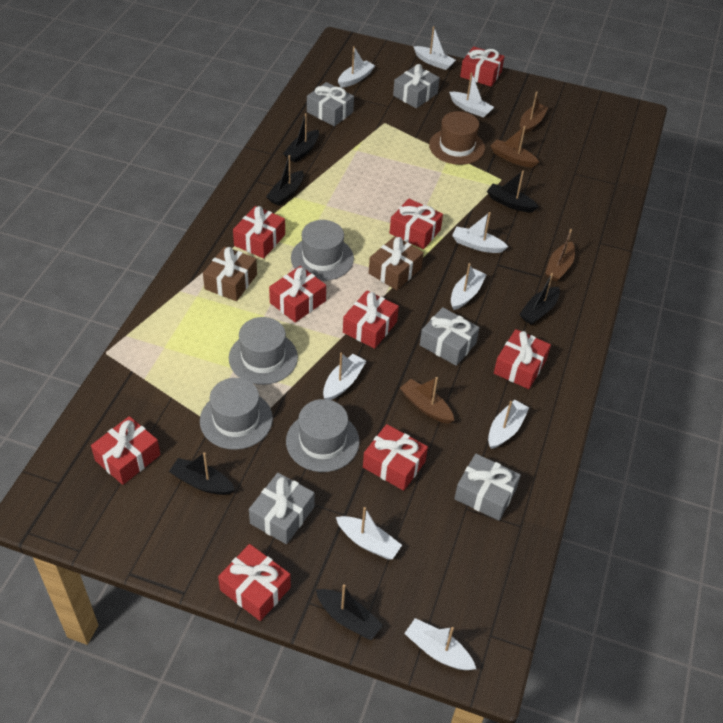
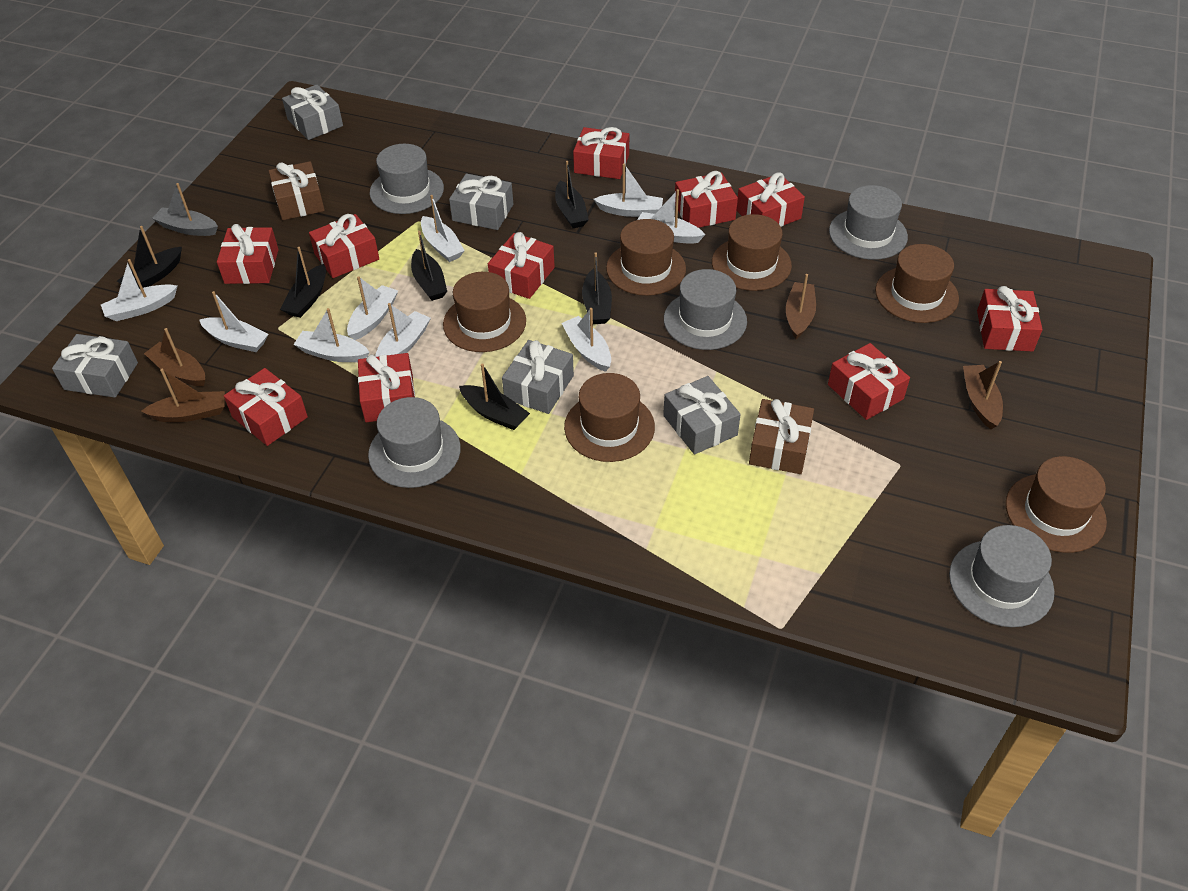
brown hat: 1 -> 6
grey boat: 0 -> 1
grey hat: 4 -> 5
red gift: 9 -> 10

